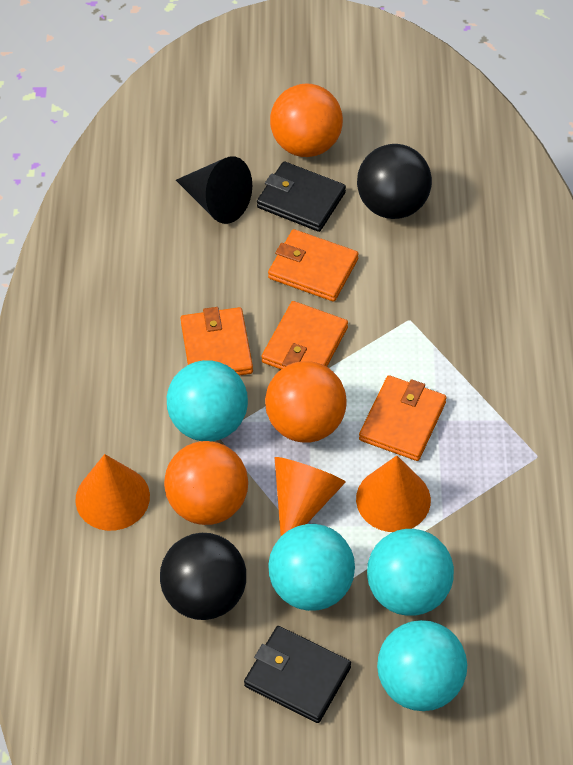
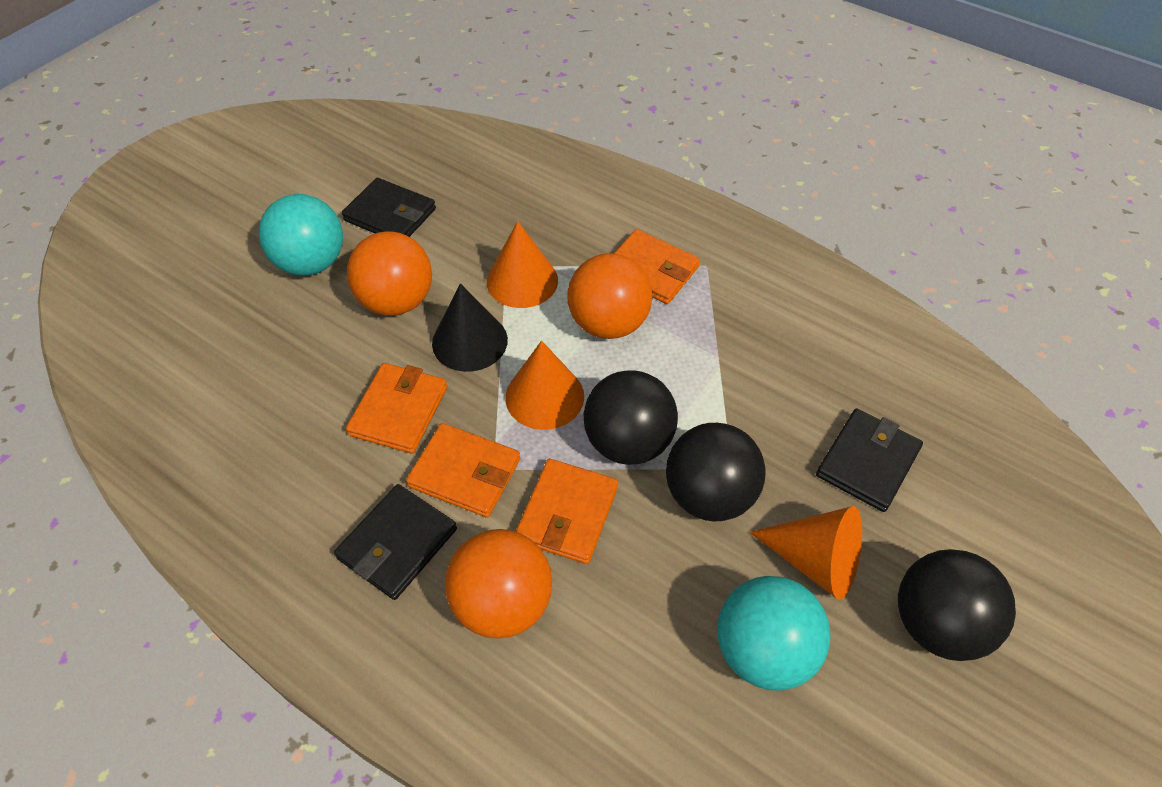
black ball: 2 -> 3
black wallet: 2 -> 3
turquoise ball: 4 -> 2

